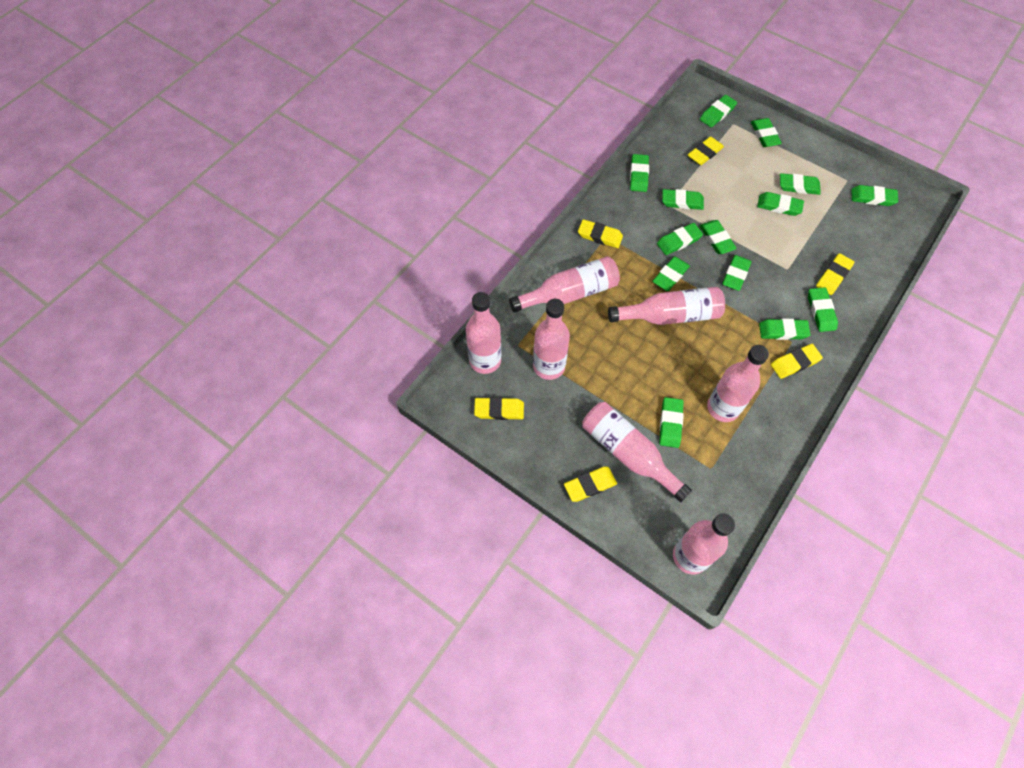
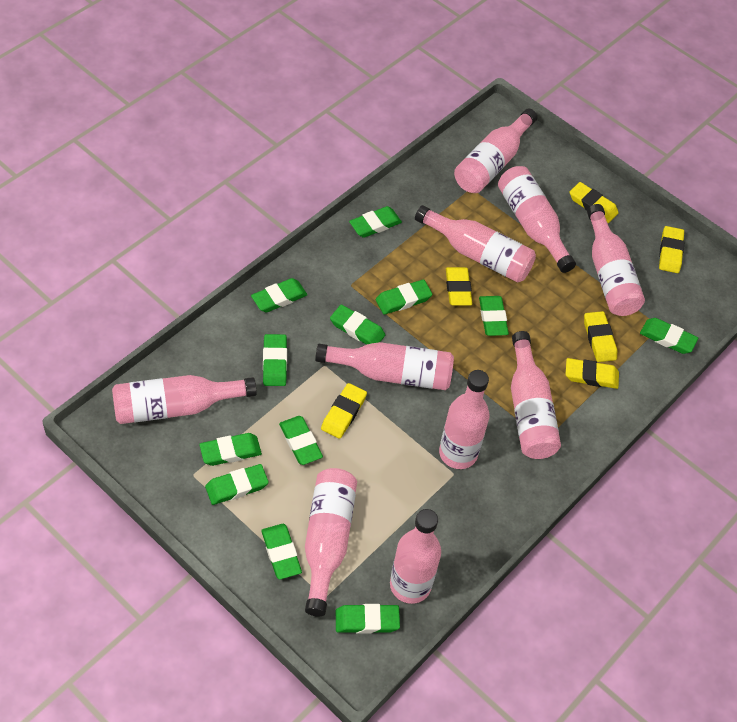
green eraser: 14 -> 12
pink bottle: 7 -> 10

